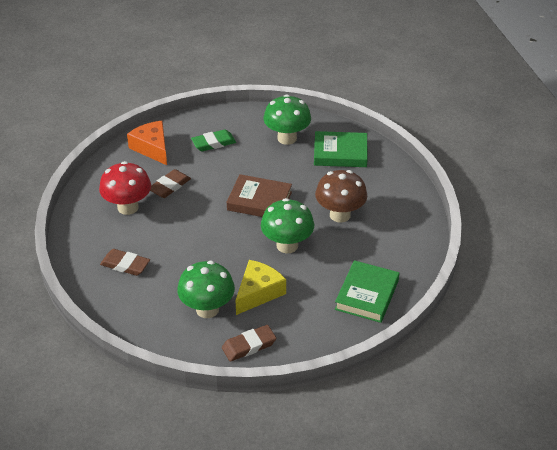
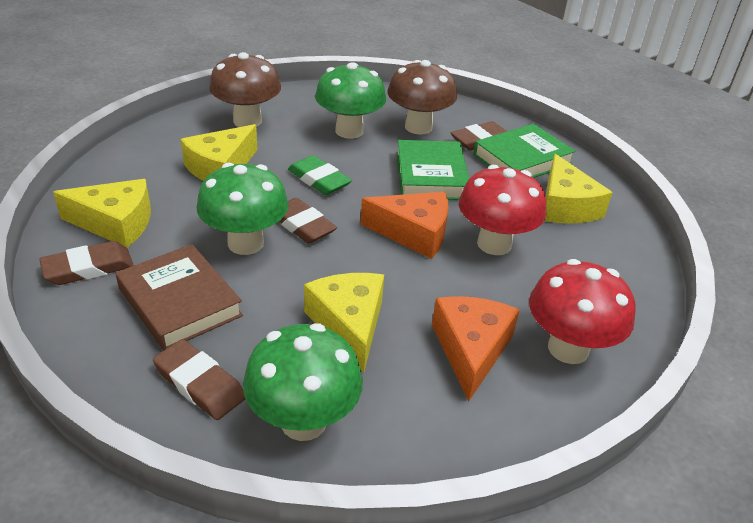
brown eraser: 3 -> 4
brown mushroom: 1 -> 2
orange cheese: 1 -> 2
red mushroom: 1 -> 2
yellow cheese: 1 -> 4

